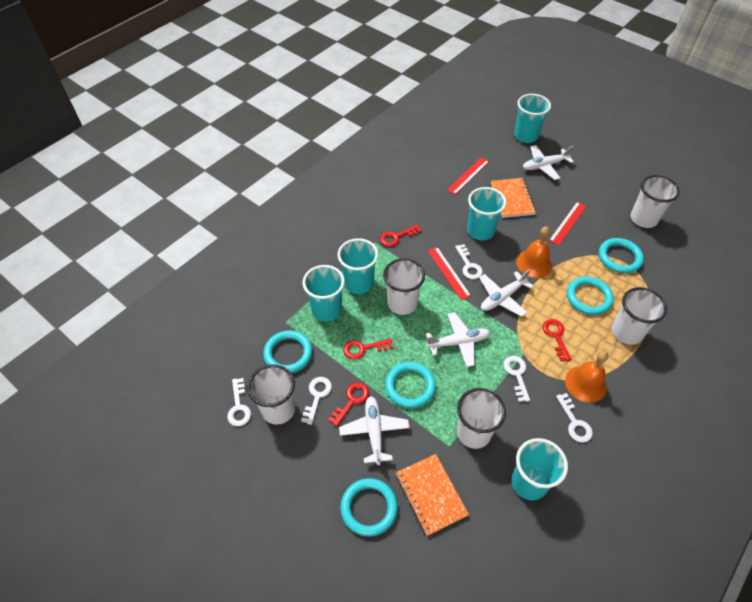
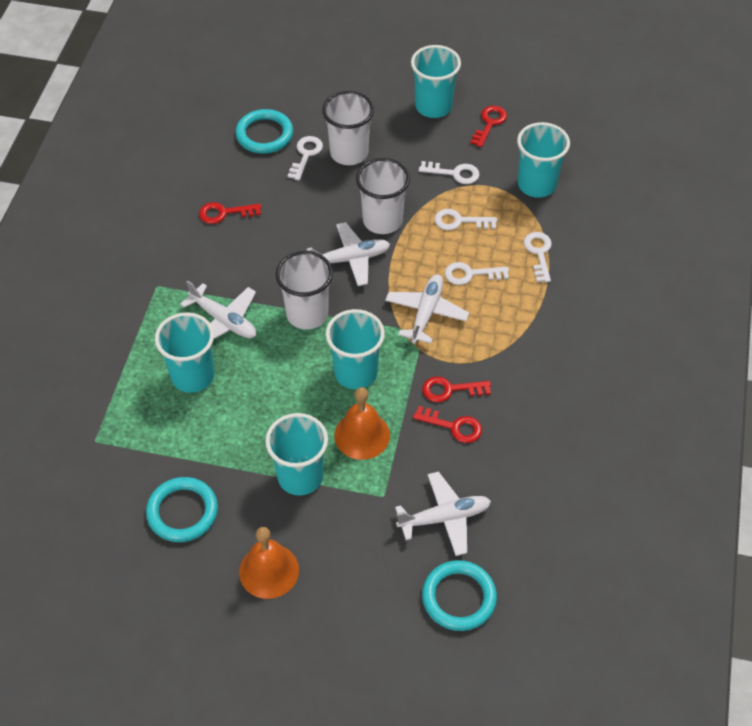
orange notebook: 2 -> 0
red ruler: 3 -> 0
turquoise ring: 5 -> 3
white cup: 5 -> 3

